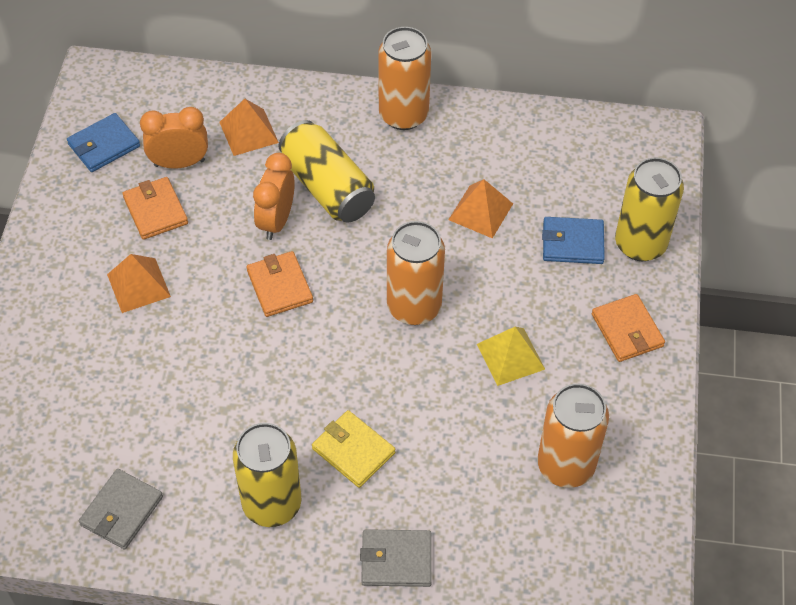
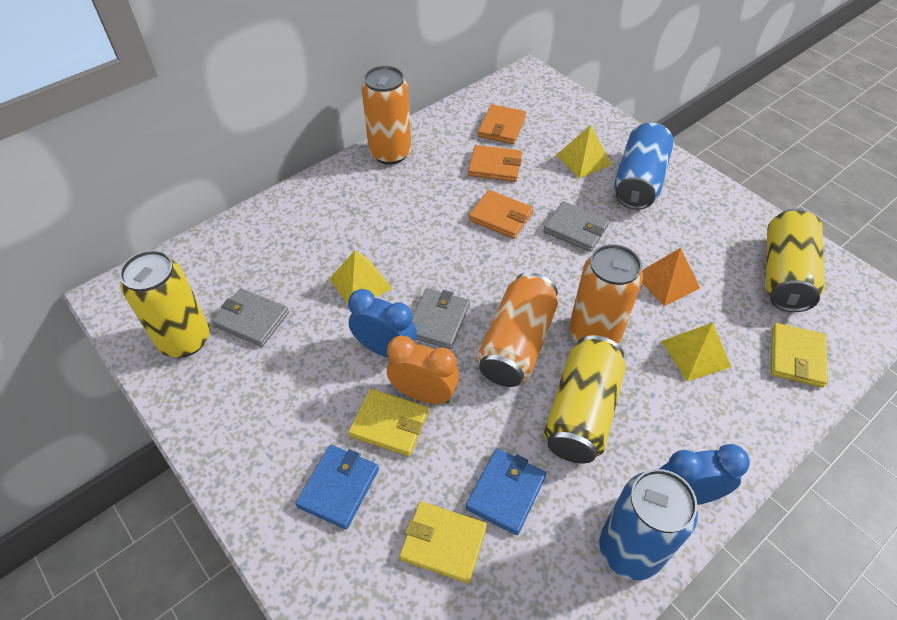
blue can: 0 -> 2
blue clock: 0 -> 2
grey wallet: 2 -> 3
orange clock: 2 -> 1
orange pyramid: 3 -> 1
yellow pyramid: 1 -> 3
yellow wallet: 1 -> 3

